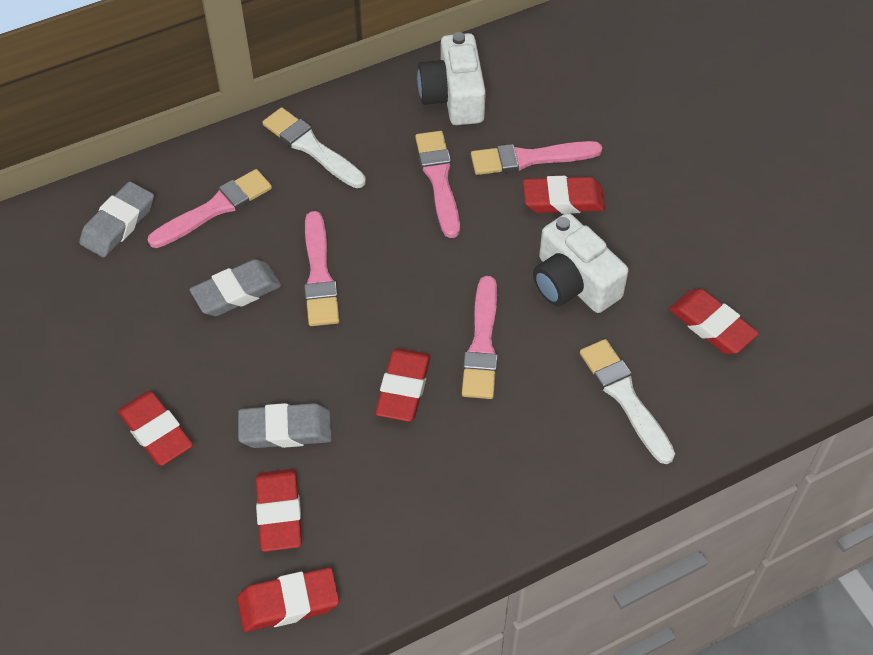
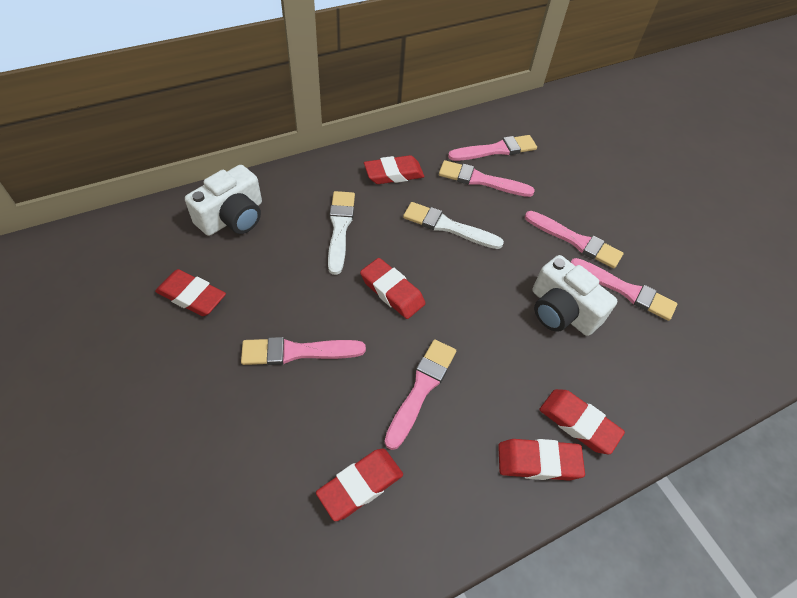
grey eraser: 3 -> 0
pink brush: 5 -> 6

